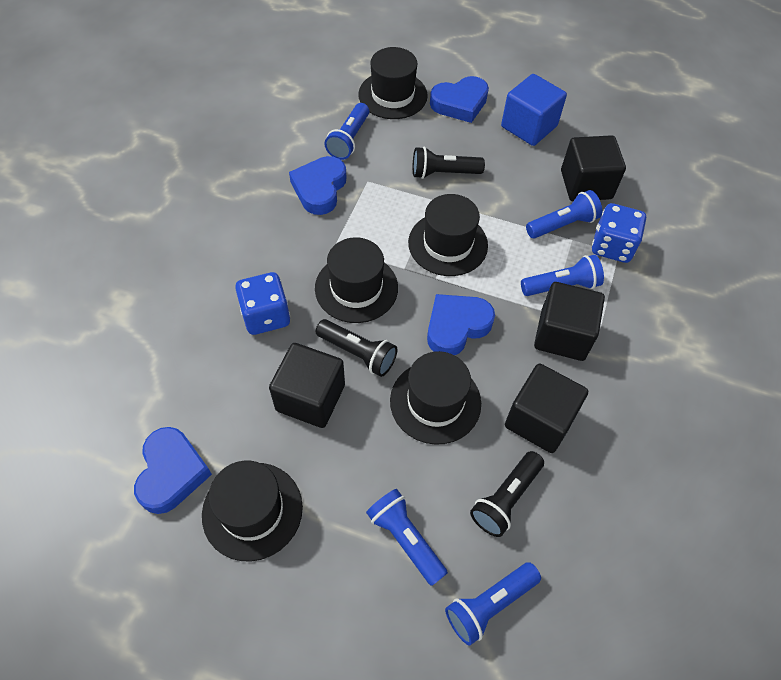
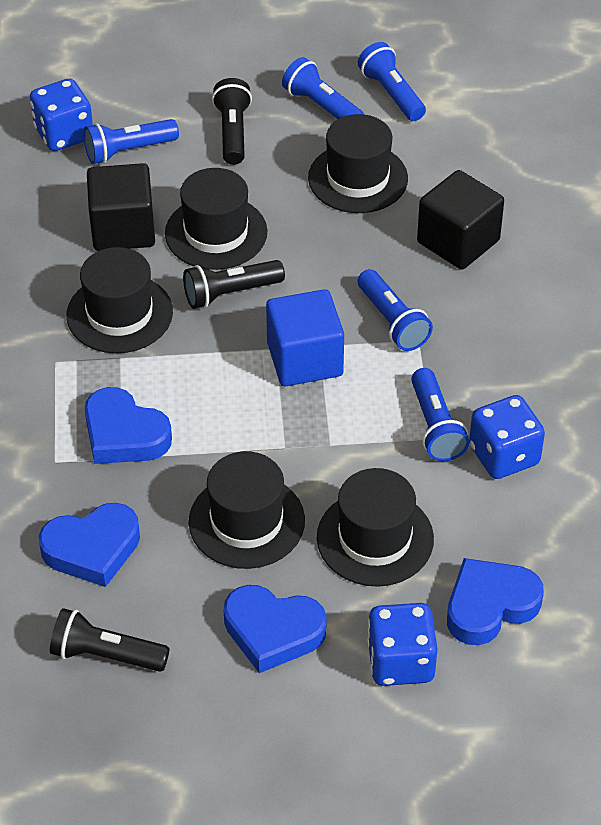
black cube: 4 -> 2
blue dice: 2 -> 3

